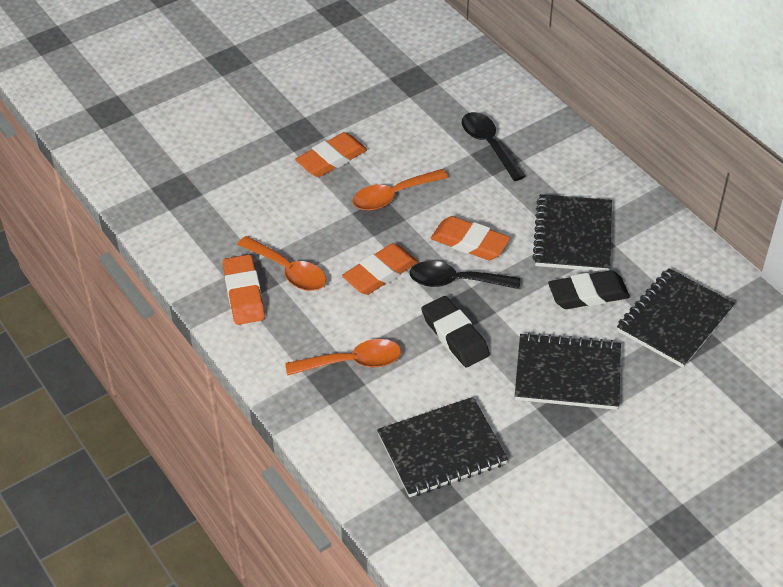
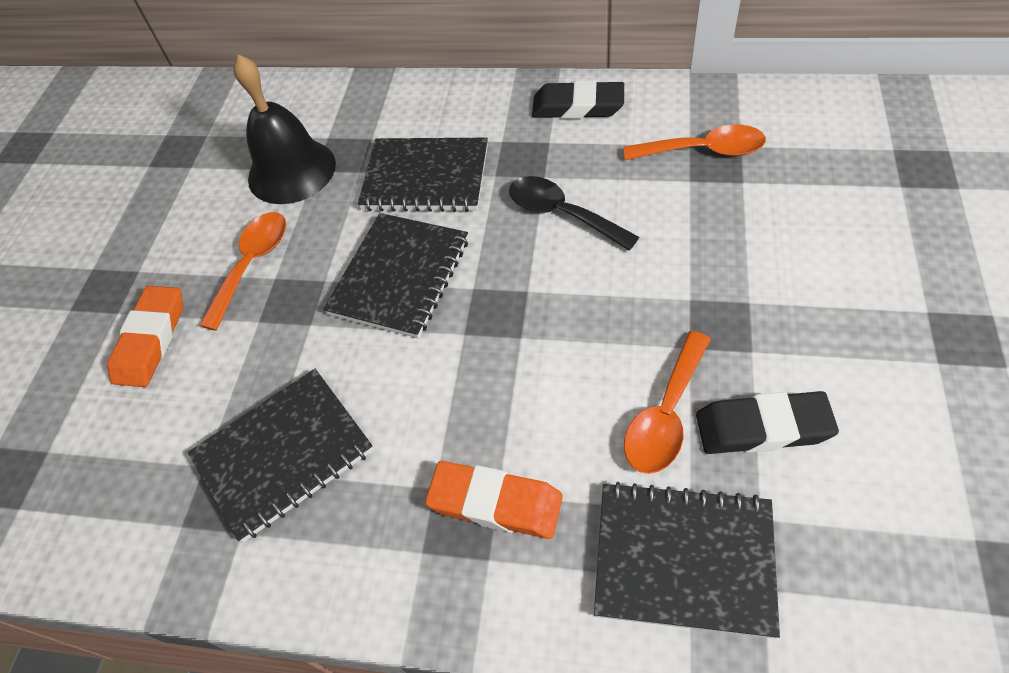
black bell: 0 -> 1
black spoon: 2 -> 1
orange eraser: 4 -> 2

